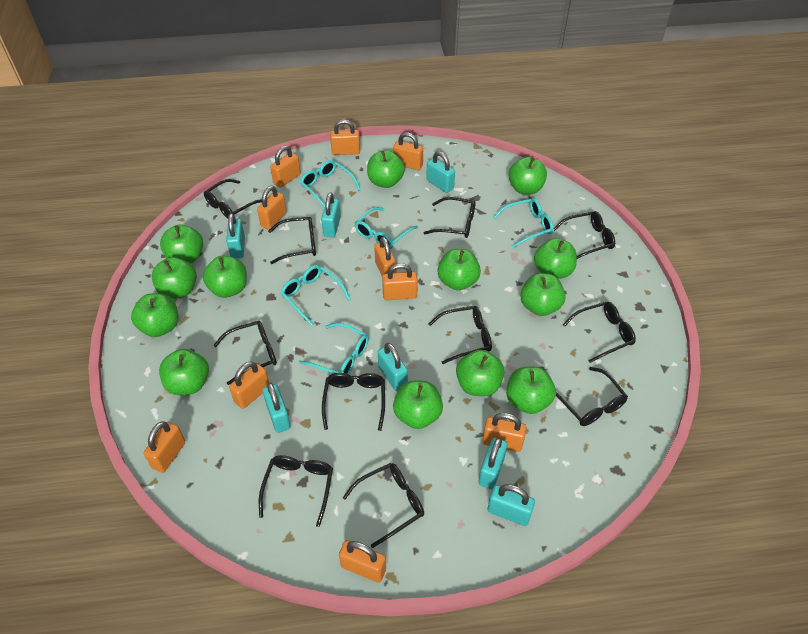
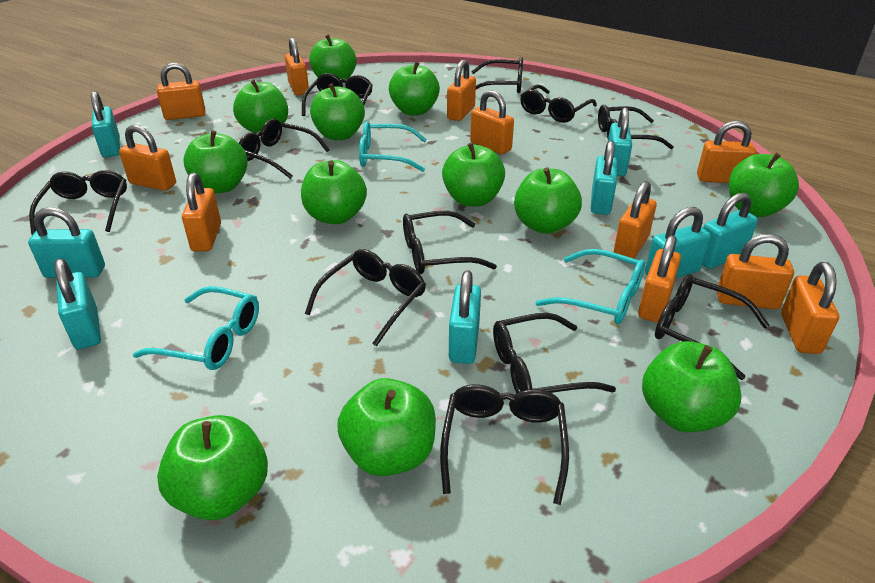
green apple: 13 -> 12
orange padlock: 10 -> 11
turquoise glasses: 5 -> 3
turquoise padlock: 7 -> 8

